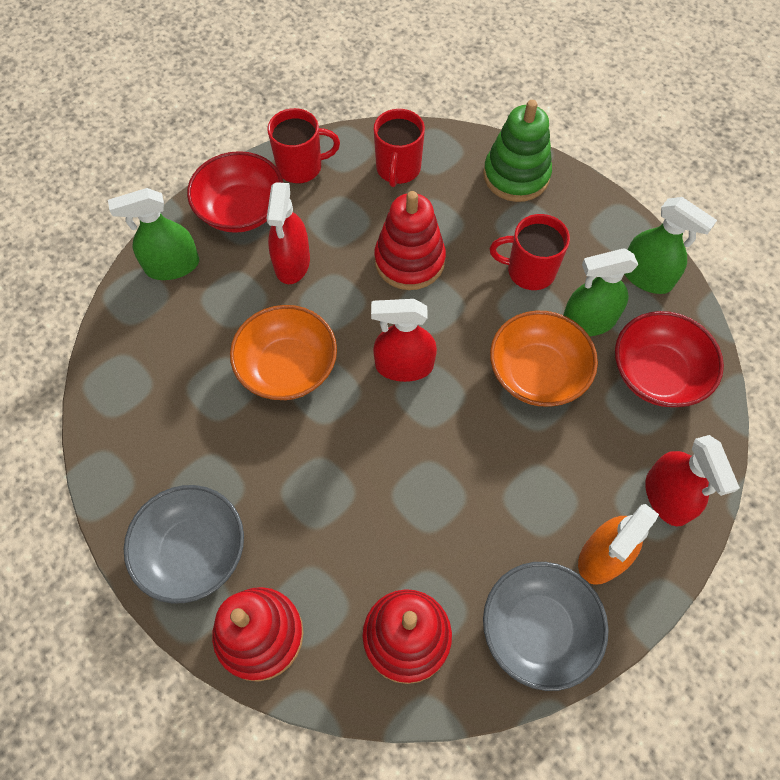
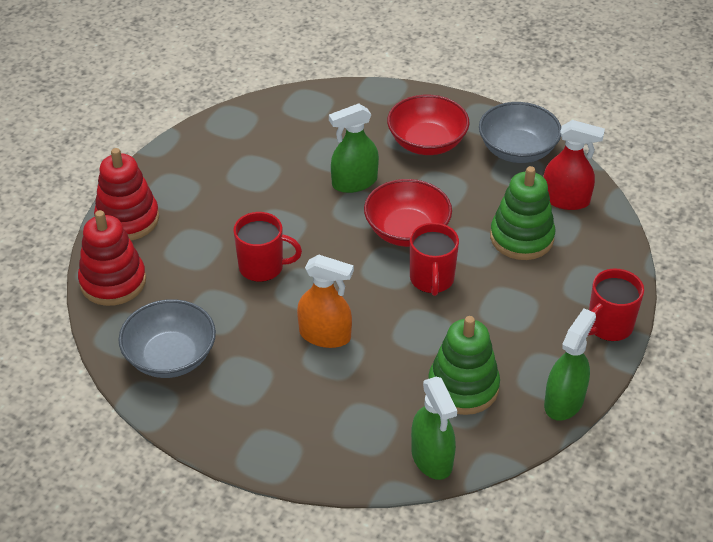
green stacking toy: 1 -> 2
orange bowl: 2 -> 0
red spray bottle: 3 -> 1
red stacking toy: 3 -> 2

